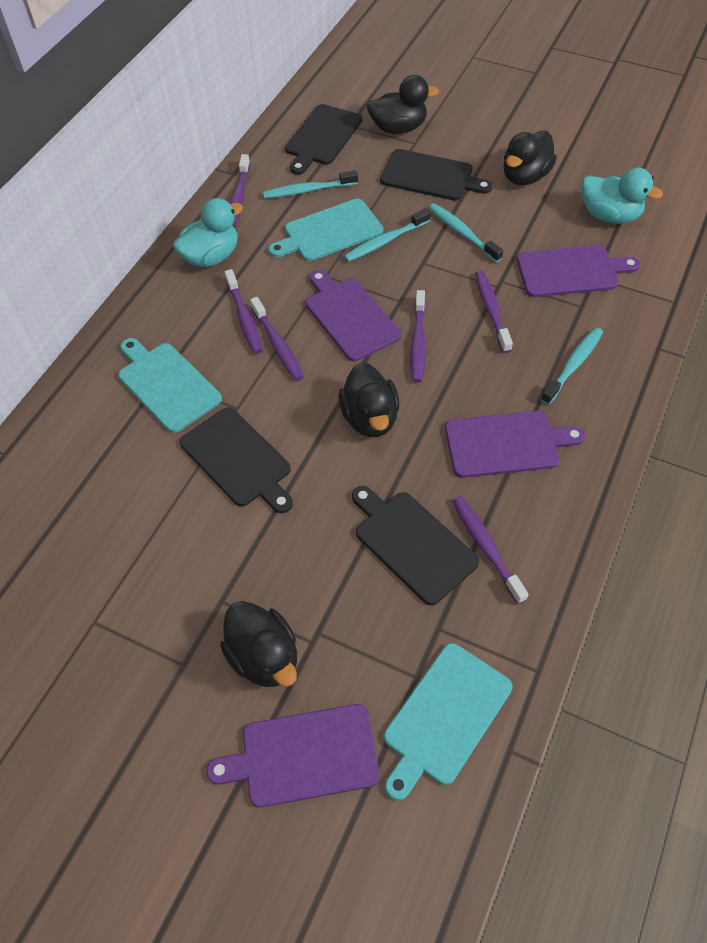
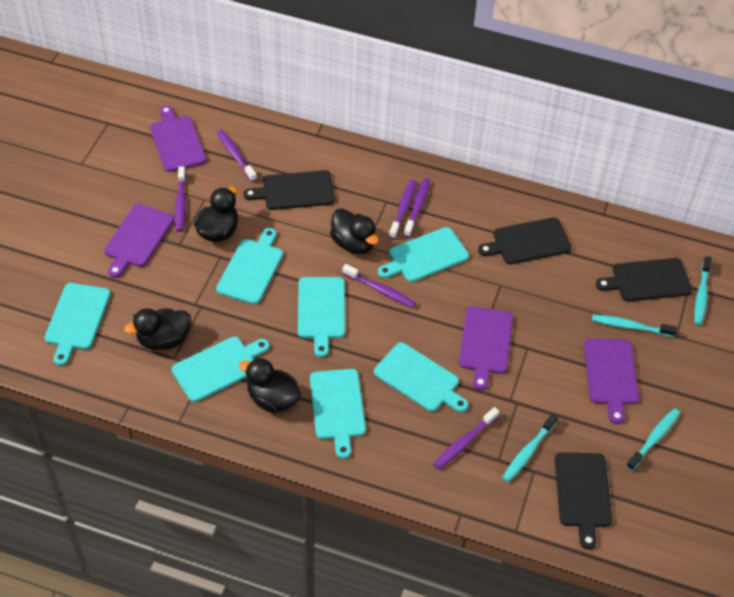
turquoise cutting board: 3 -> 7
turquoise duck: 2 -> 0

